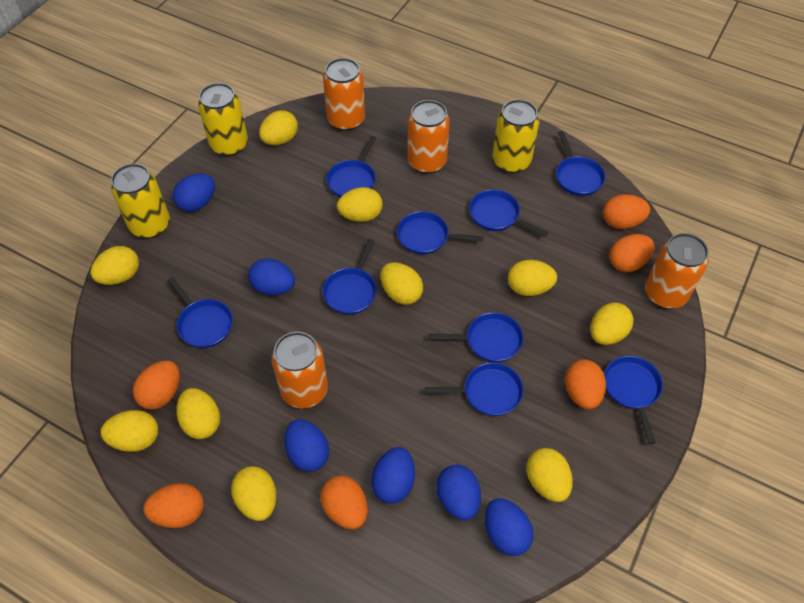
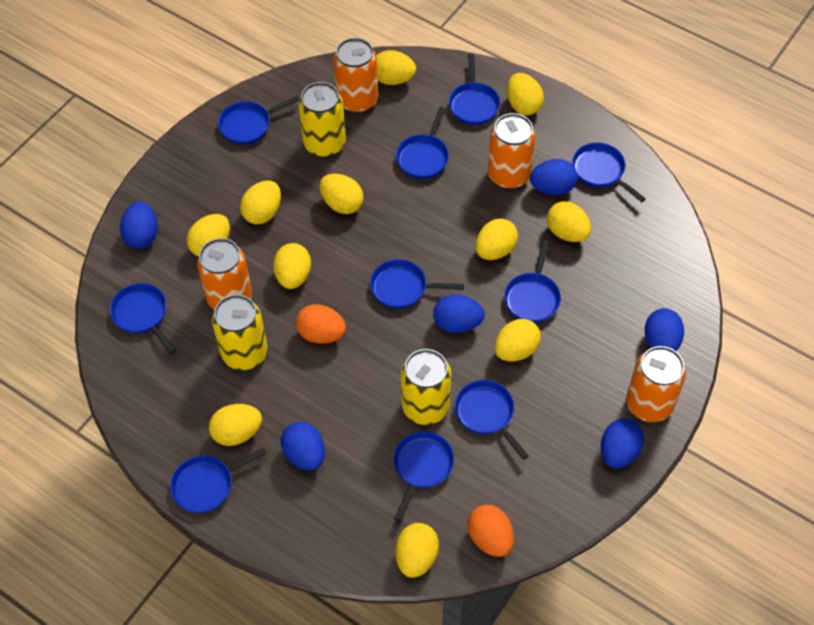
blue pan: 9 -> 10
orange egg: 6 -> 2
yellow egg: 10 -> 11

